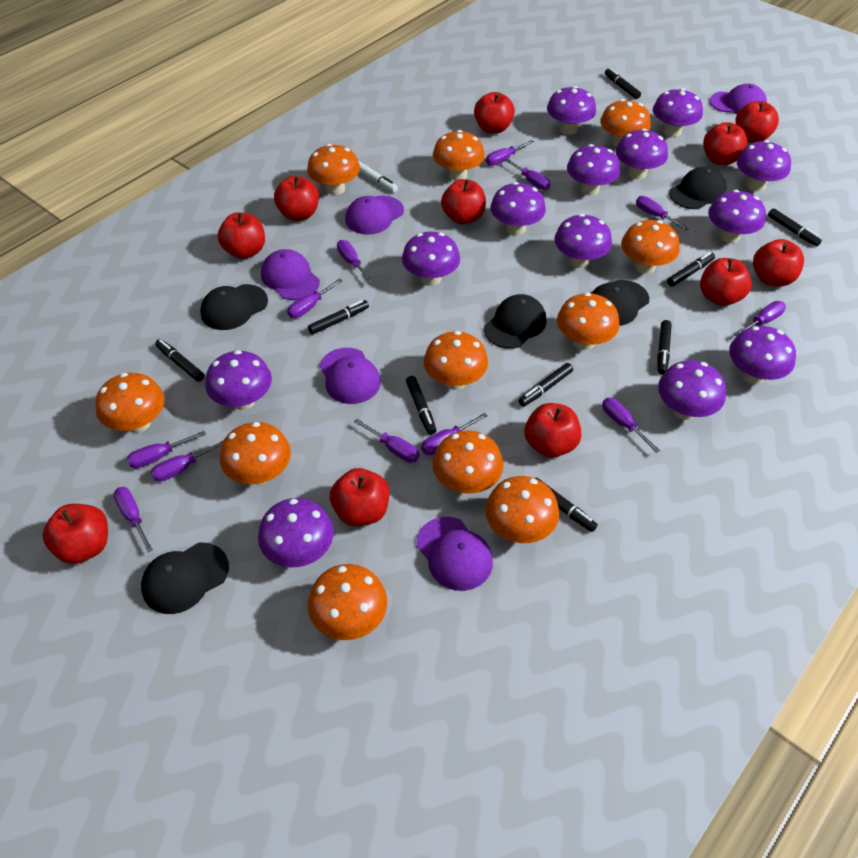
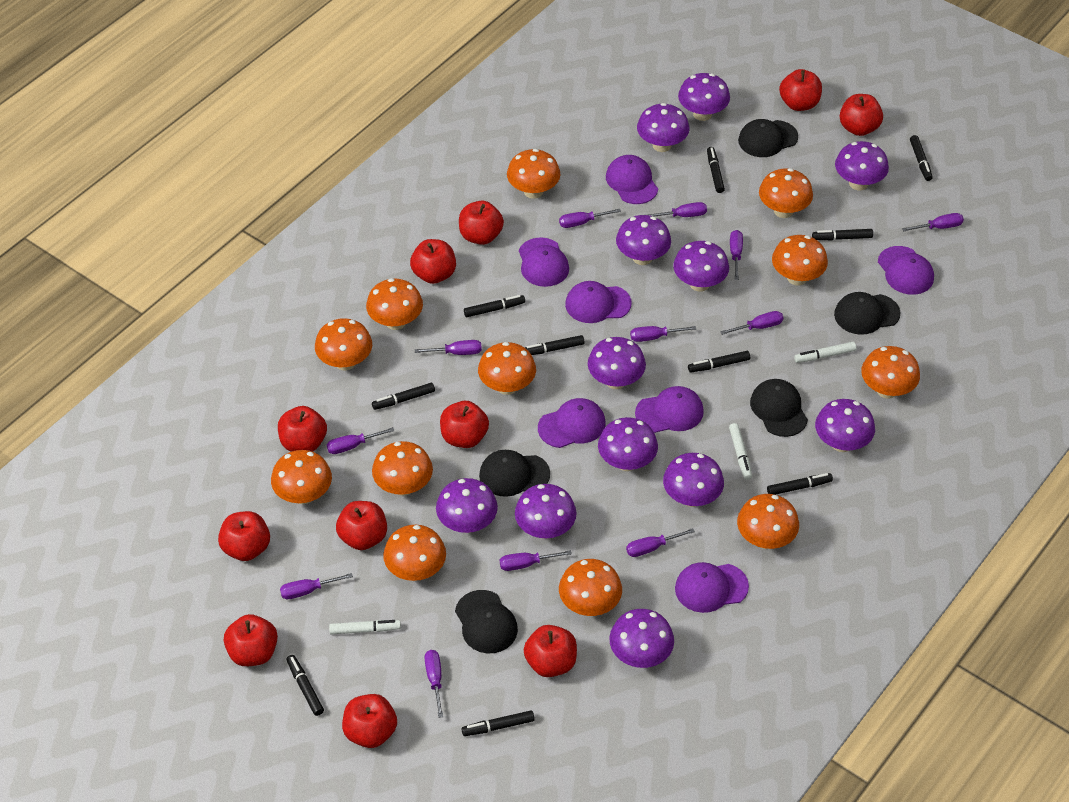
black marker: 9 -> 10
orange mushroom: 11 -> 12
purple cap: 5 -> 7
purple mushroom: 13 -> 12
white marker: 1 -> 3

